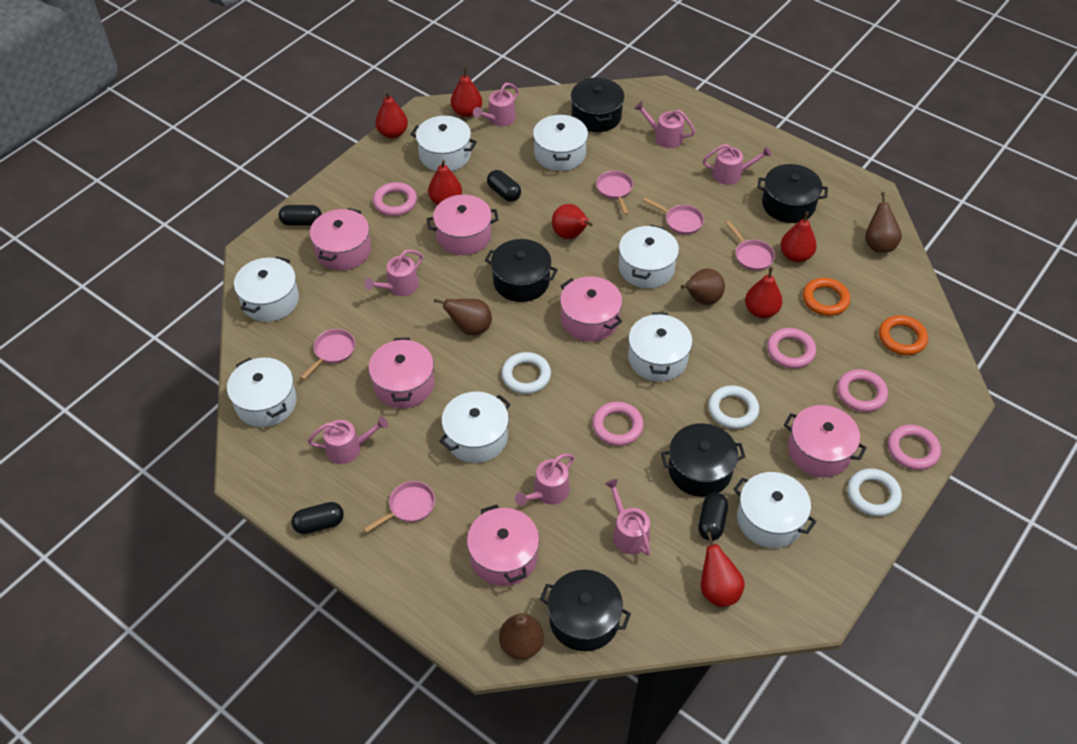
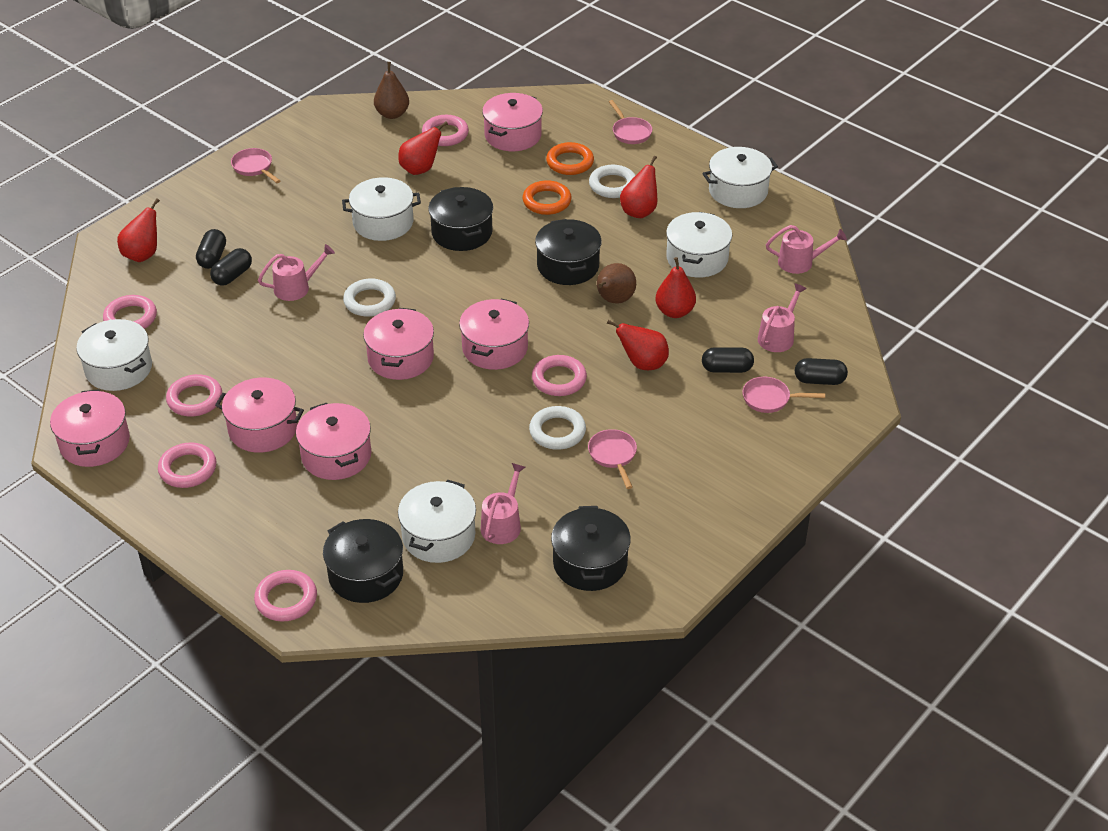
black pot: 5 -> 4
brown pear: 4 -> 2
pink pan: 5 -> 4
pink ring: 5 -> 6
pink watering can: 7 -> 4
red pear: 7 -> 5
white pot: 8 -> 5

